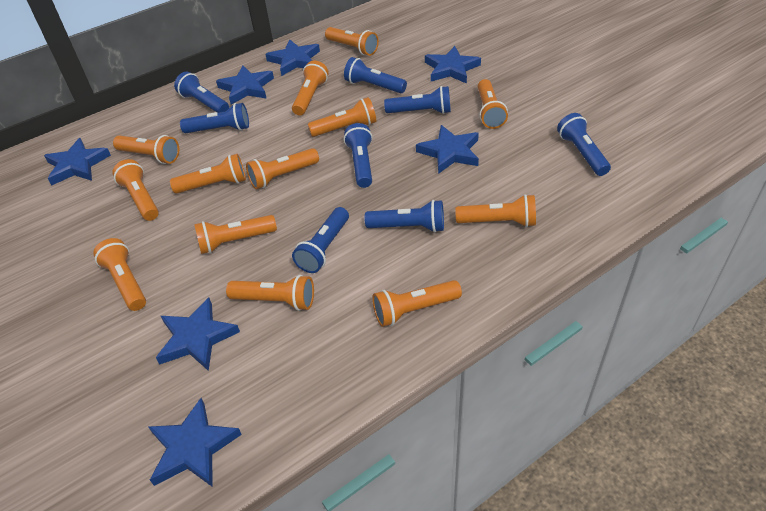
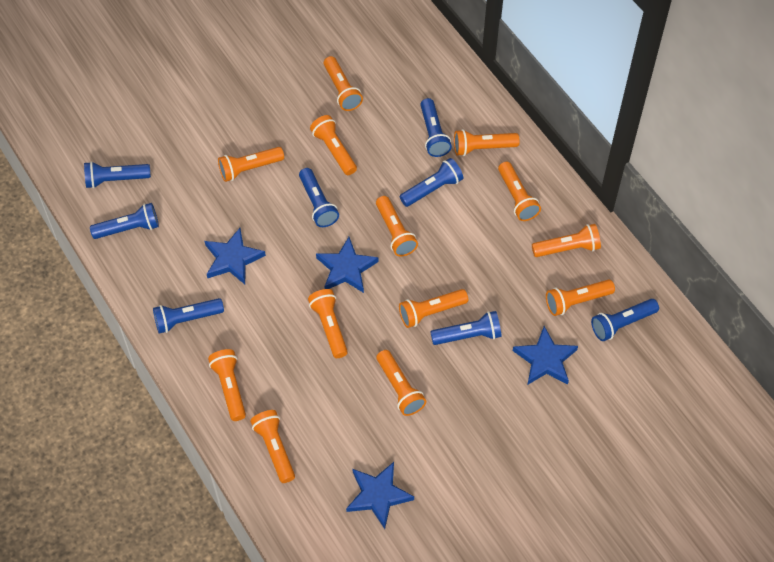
blue star: 7 -> 4

